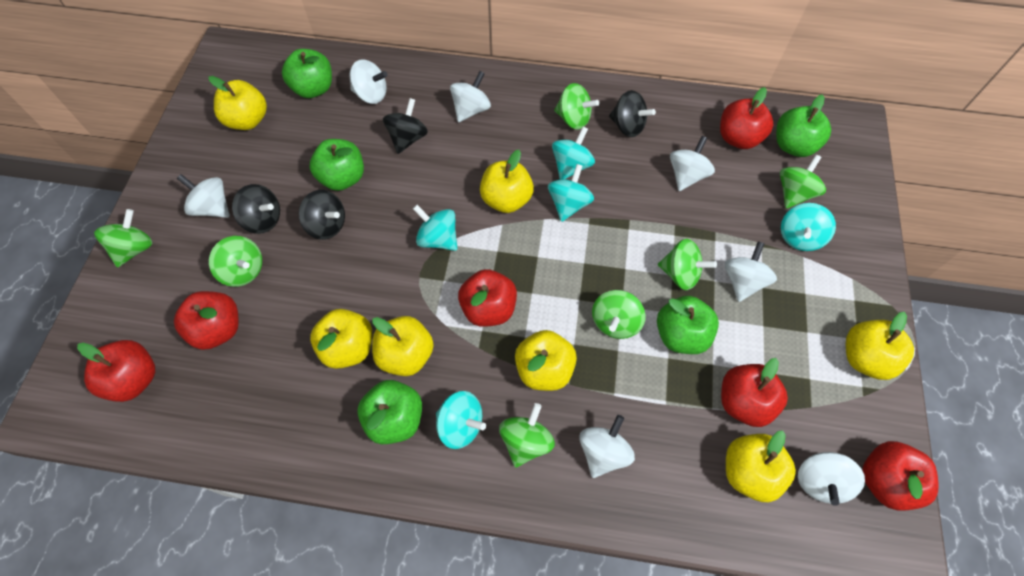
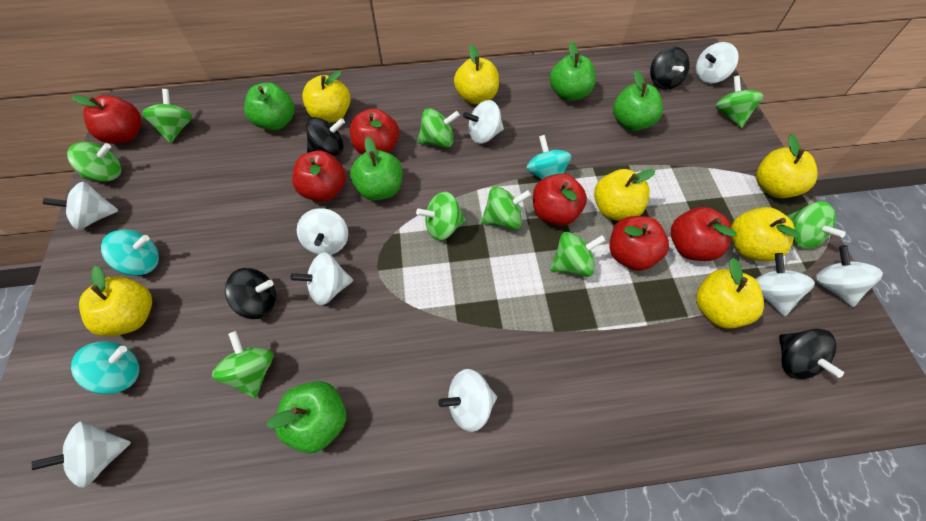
green spinning top: 7 -> 9
turquoise spinning top: 5 -> 3
white spinning top: 7 -> 9

